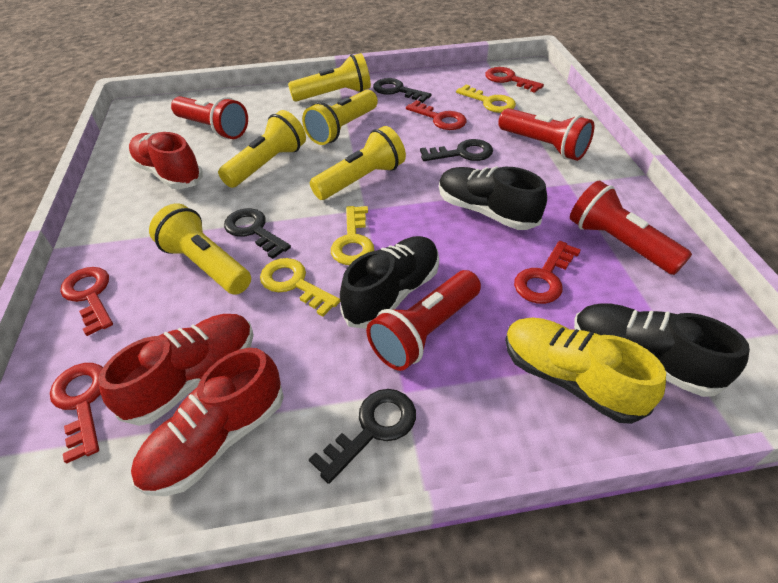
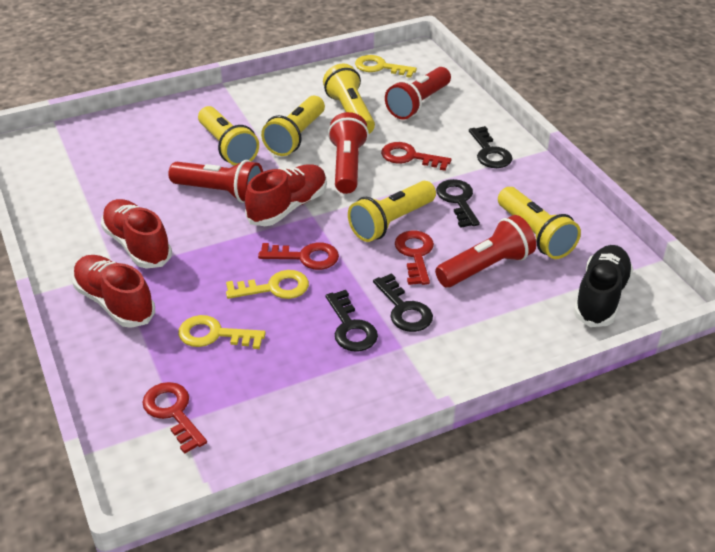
black shoe: 3 -> 1
red key: 5 -> 4
yellow shoe: 1 -> 0

